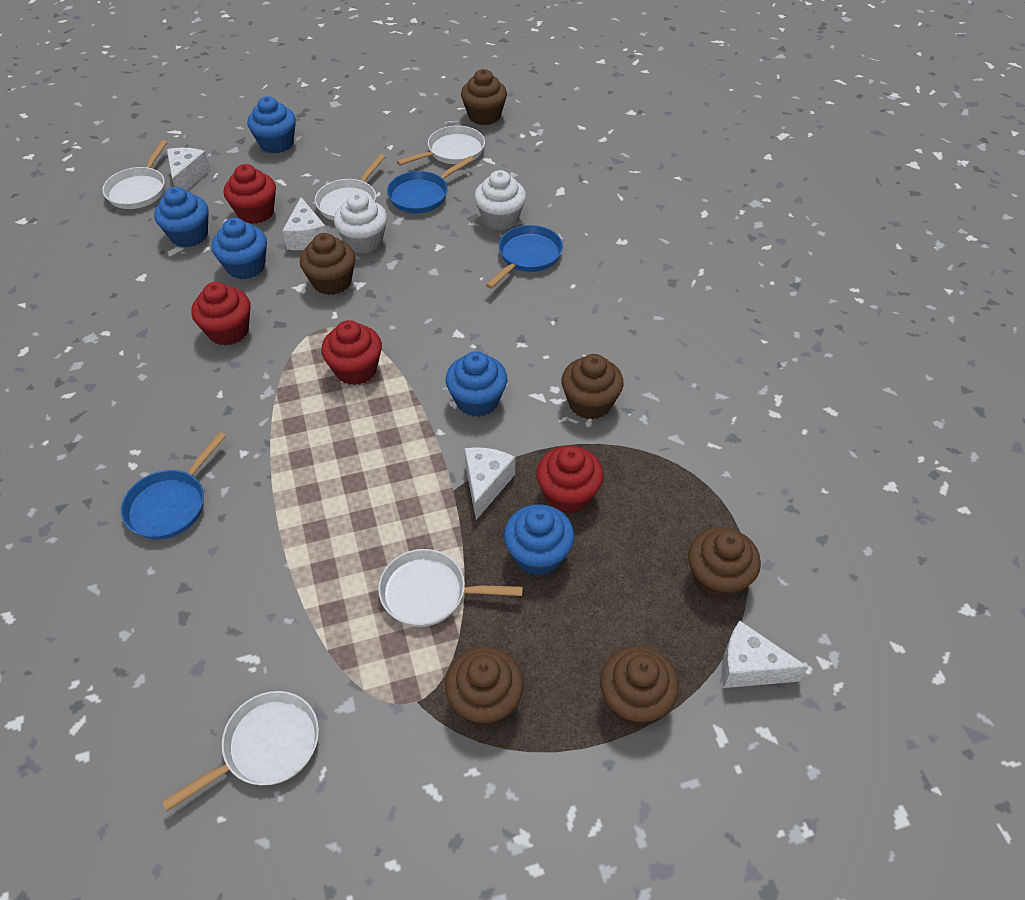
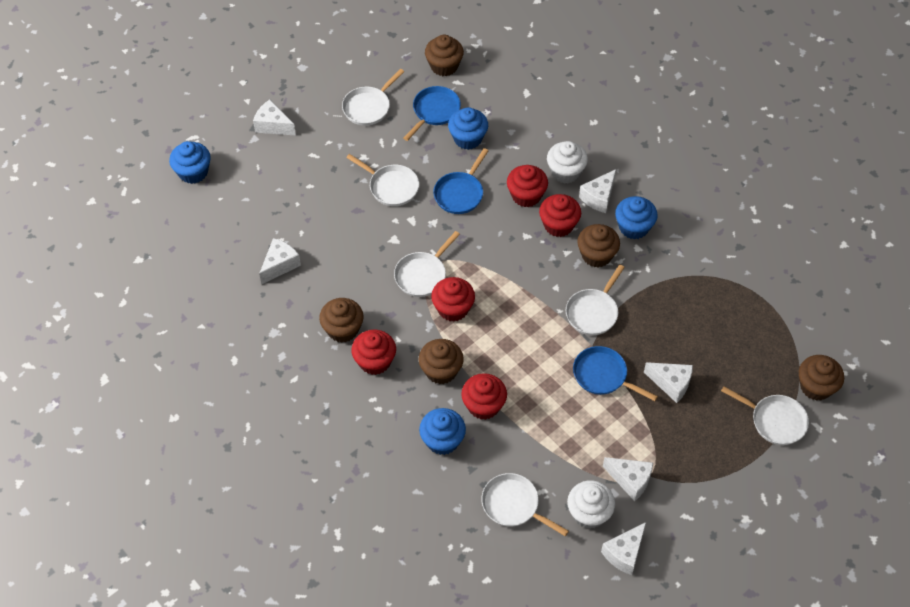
blue cupcake: 5 -> 4
brown cupcake: 6 -> 5
red cupcake: 4 -> 5
white cheese: 4 -> 6
white pan: 5 -> 6

